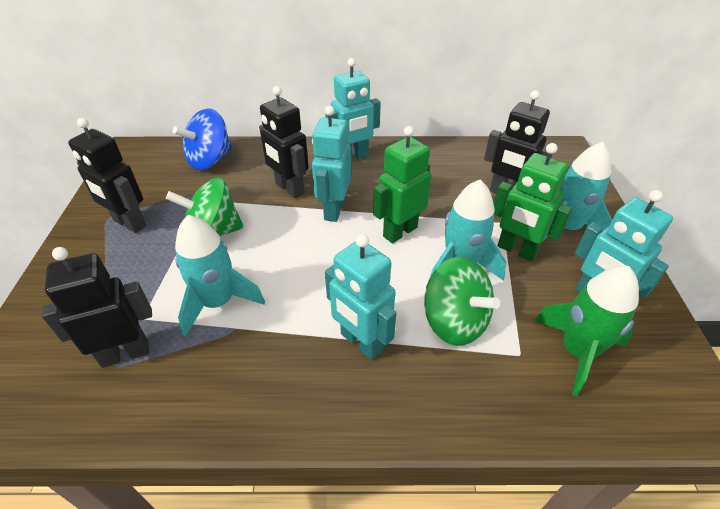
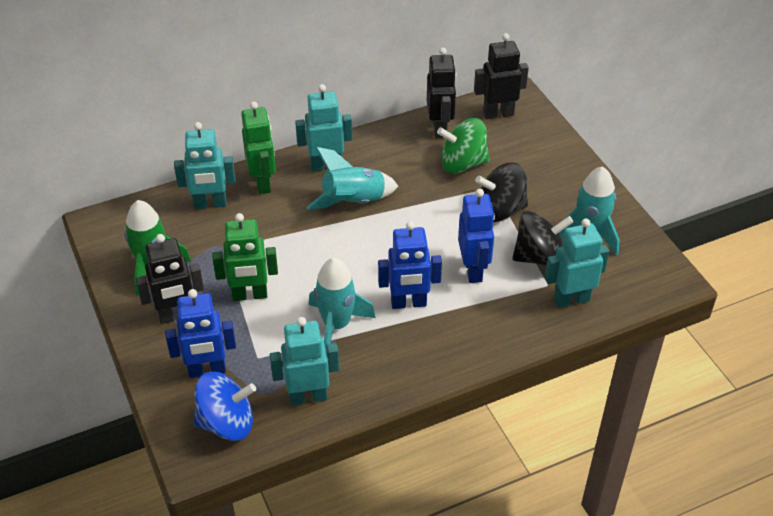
black robot: 4 -> 3
black spinning top: 0 -> 2
blue robot: 0 -> 3
green spinning top: 2 -> 1

